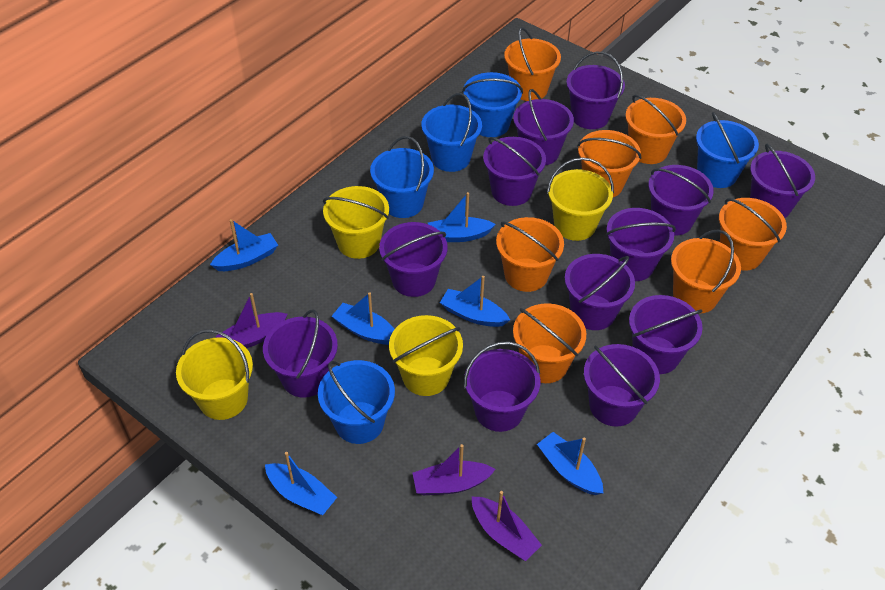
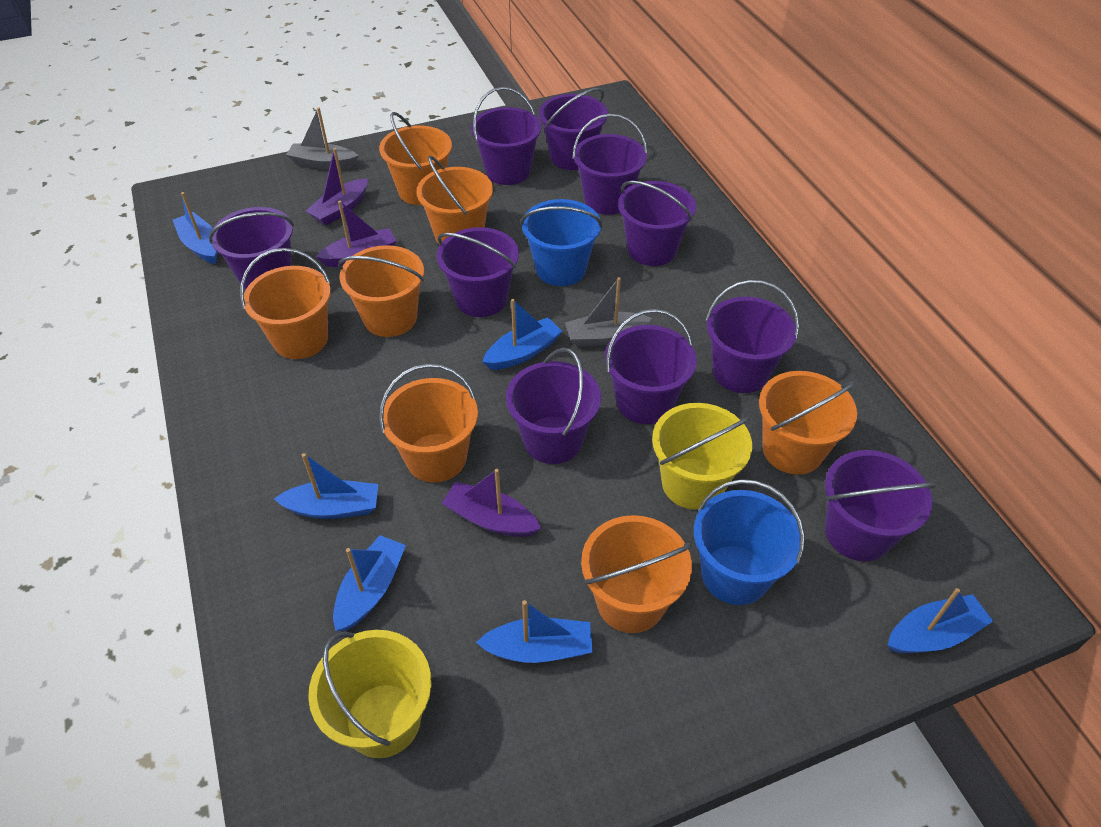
blue bucket: 5 -> 2
grey boat: 0 -> 2
purple bucket: 12 -> 10
yellow bucket: 4 -> 2

